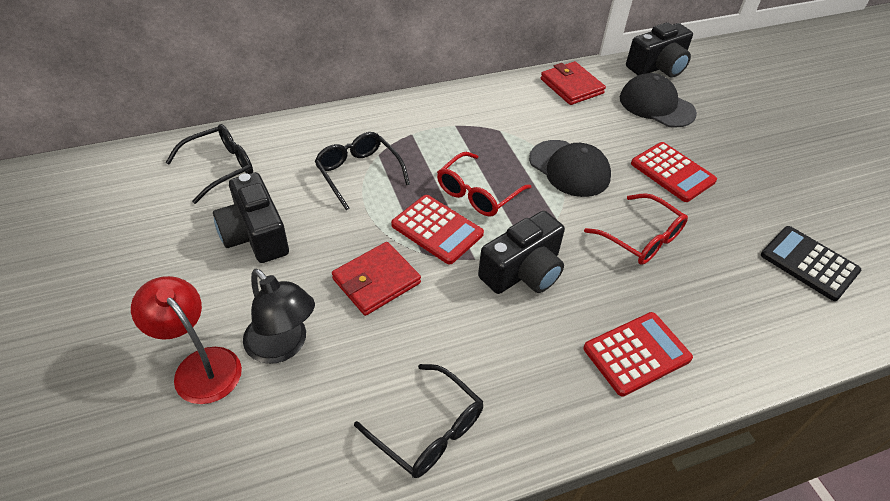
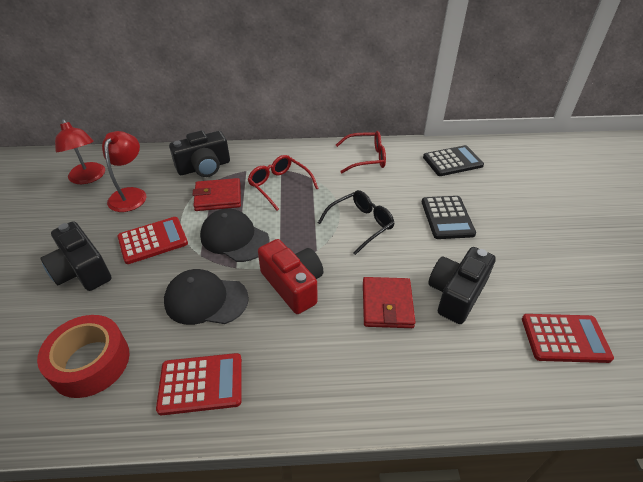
black calculator: 1 -> 2
black glasses: 3 -> 1
black lamp: 1 -> 0
red camera: 0 -> 1
red lamp: 1 -> 2
red tape: 0 -> 1

